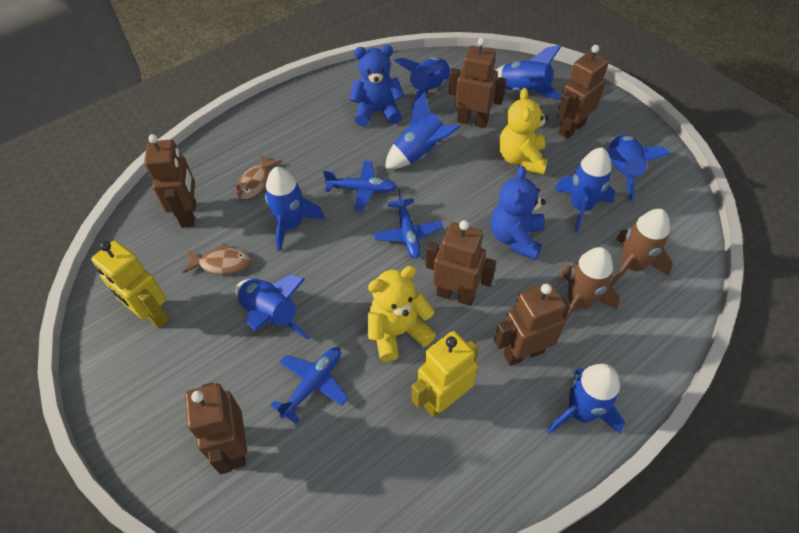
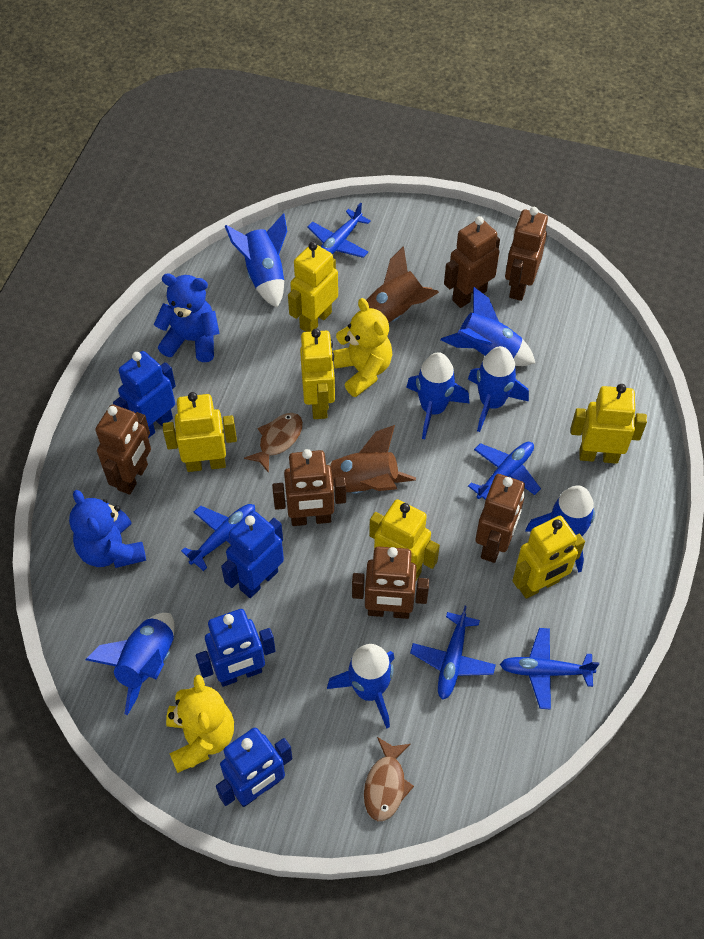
blue plane: 3 -> 5
blue robot: 0 -> 4
blue rocket: 8 -> 7
yellow robot: 2 -> 6

